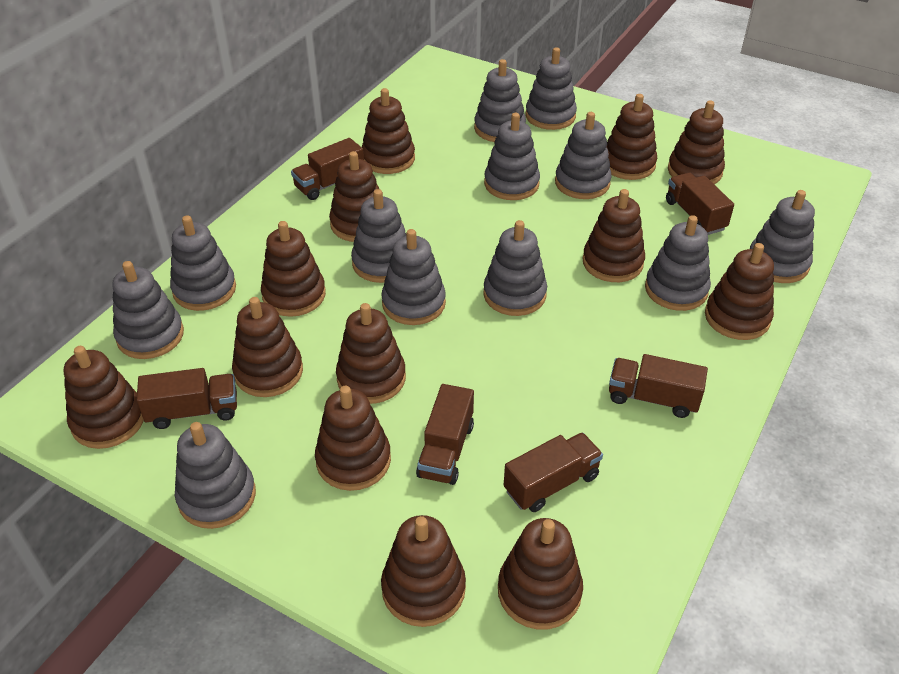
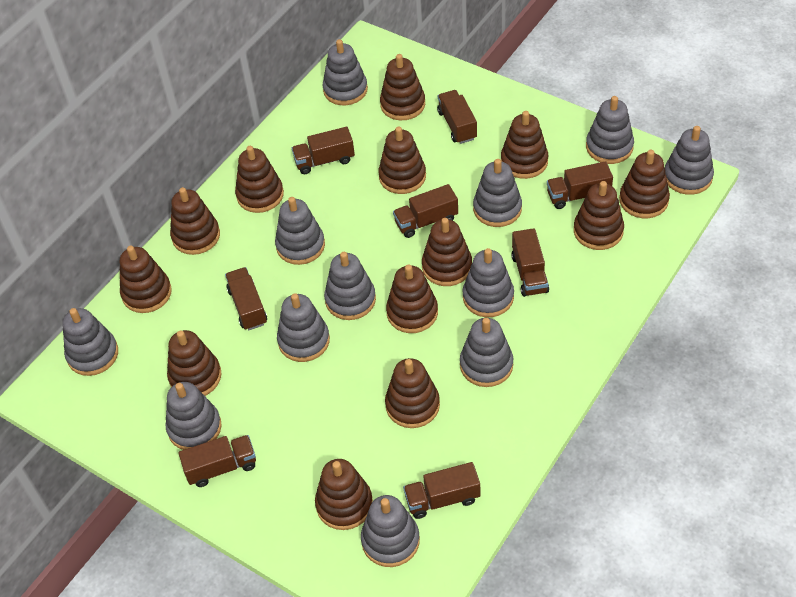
brown truck: 6 -> 8

